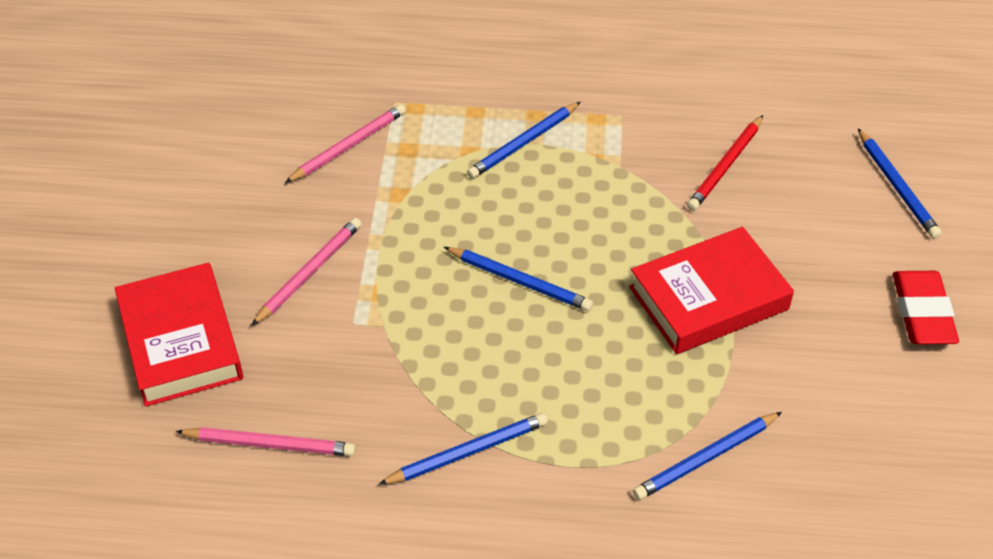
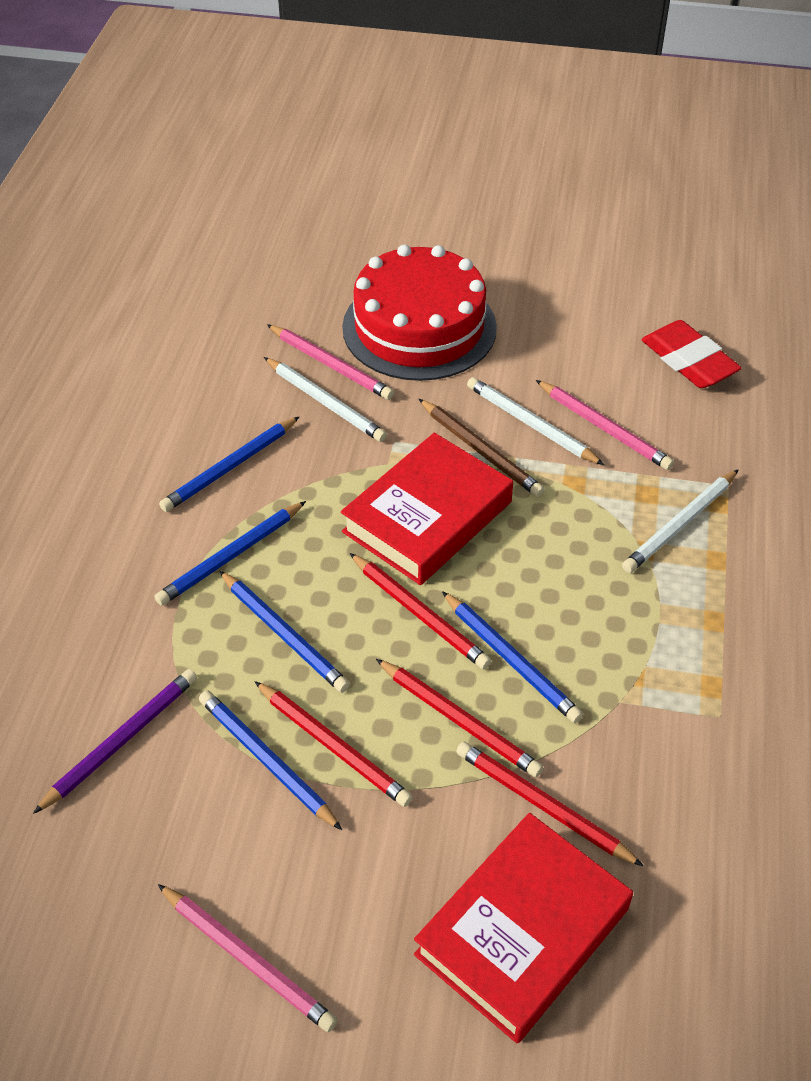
brown pencil: 0 -> 1
purple pencil: 0 -> 1
red cake: 0 -> 1
red pencil: 1 -> 4
white pencil: 0 -> 3

